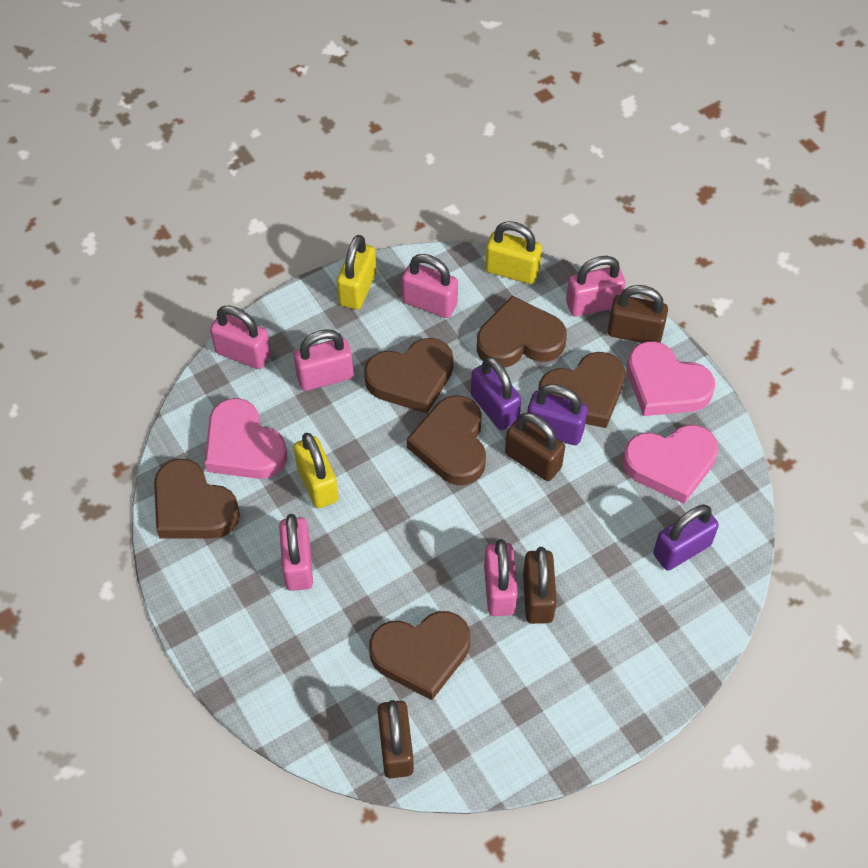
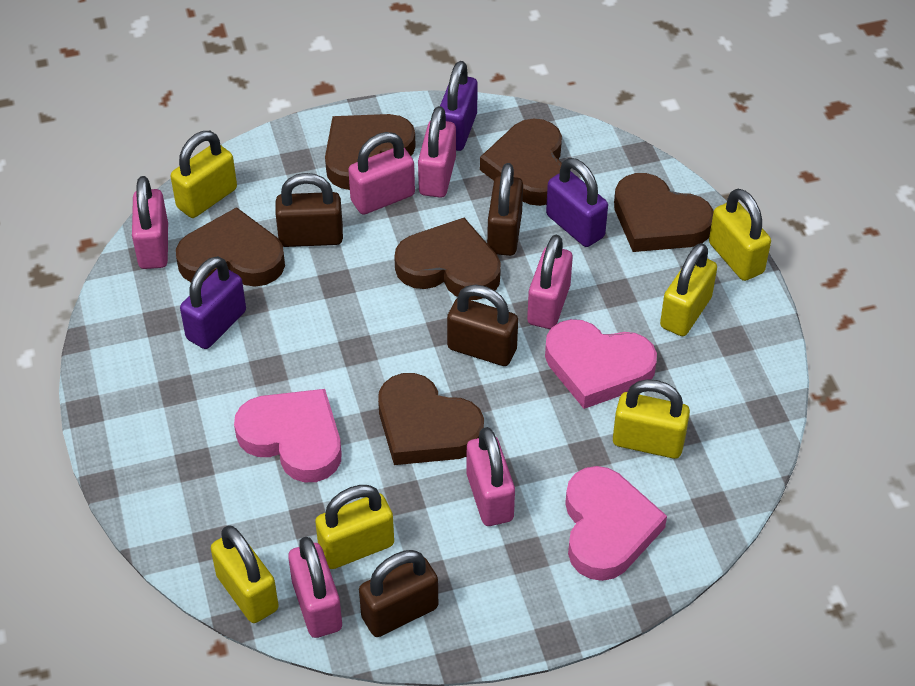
yellow padlock: 3 -> 6

